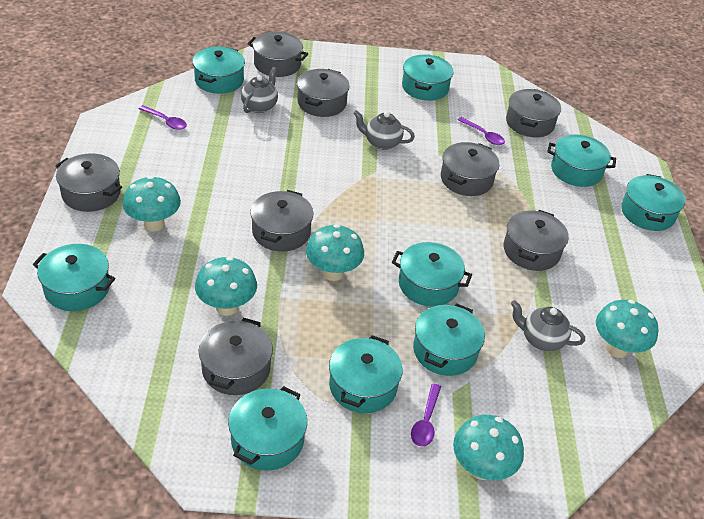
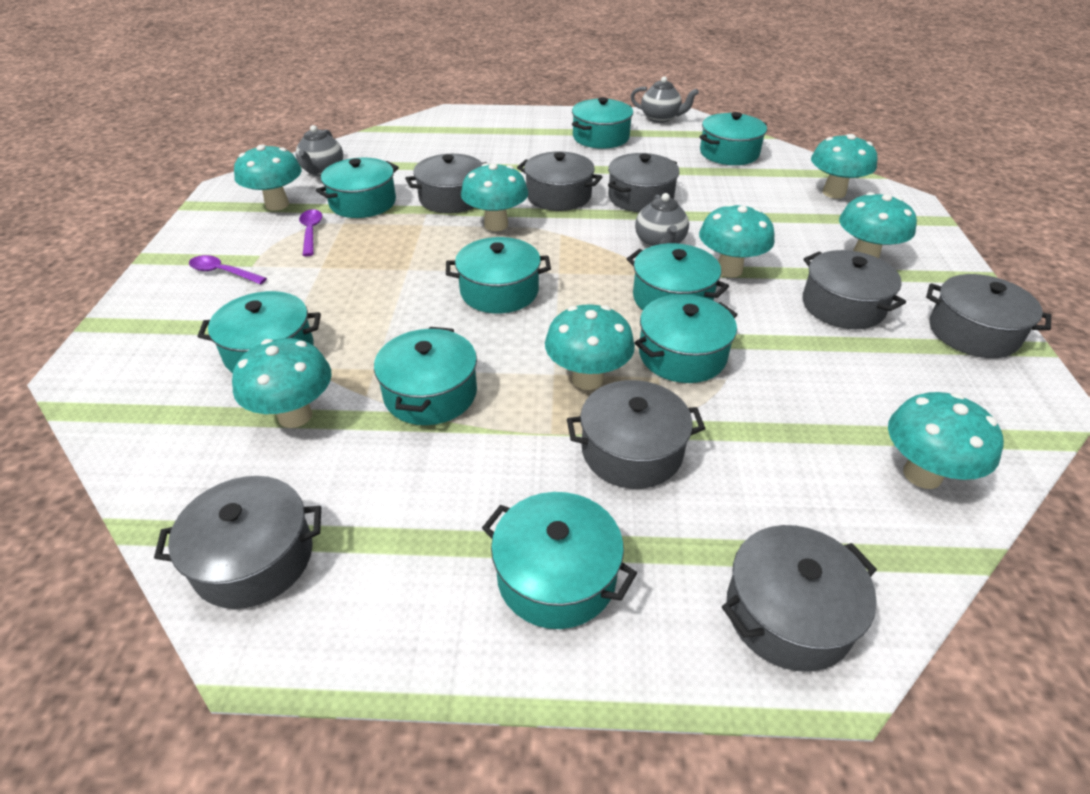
purple spoon: 3 -> 2
turquoise mushroom: 5 -> 8

